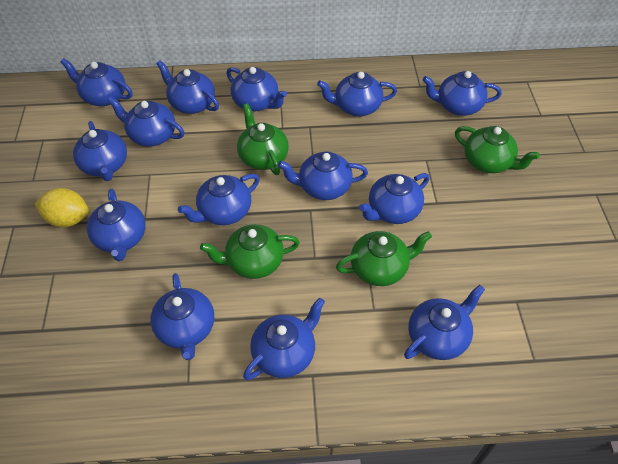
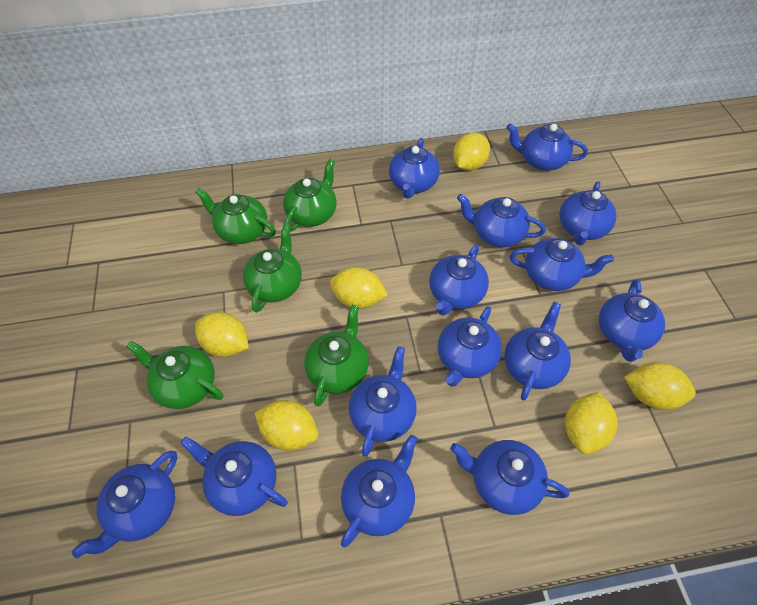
green teapot: 4 -> 5
yellow lemon: 1 -> 6

